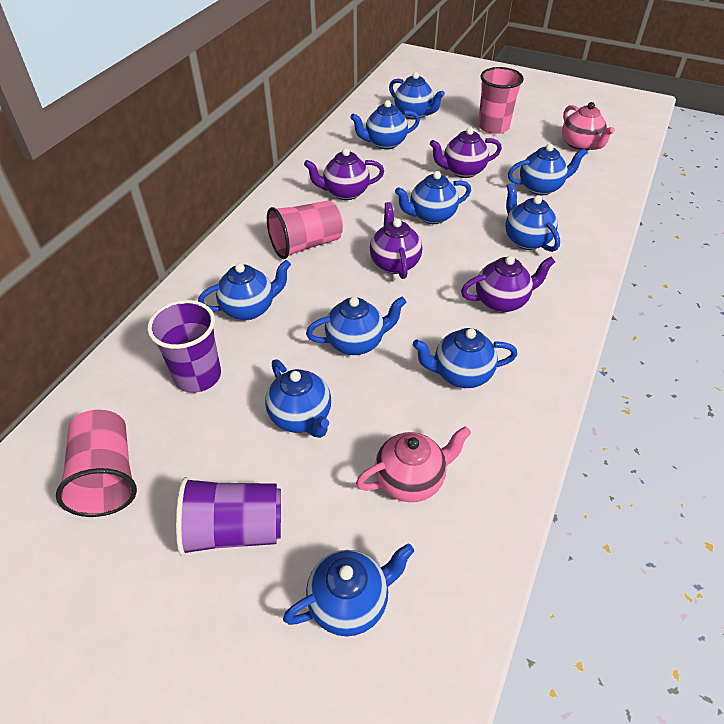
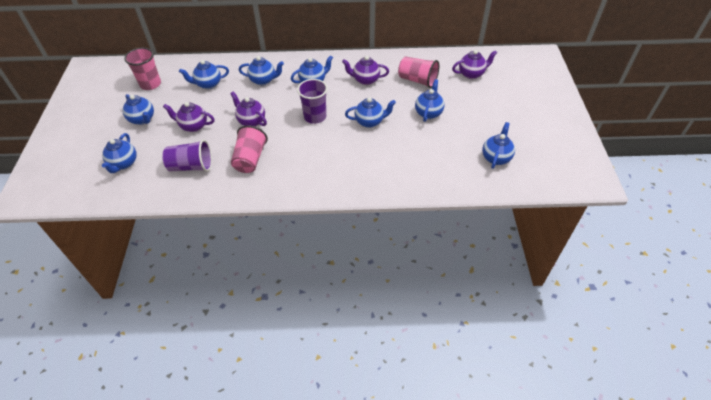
blue teapot: 10 -> 8
pink teapot: 2 -> 0

